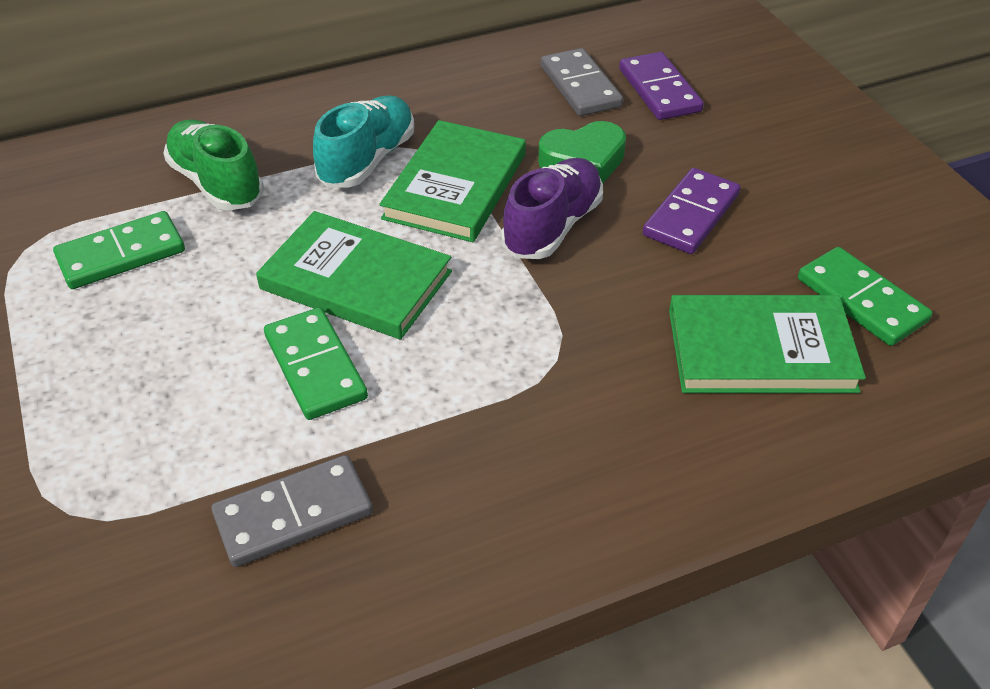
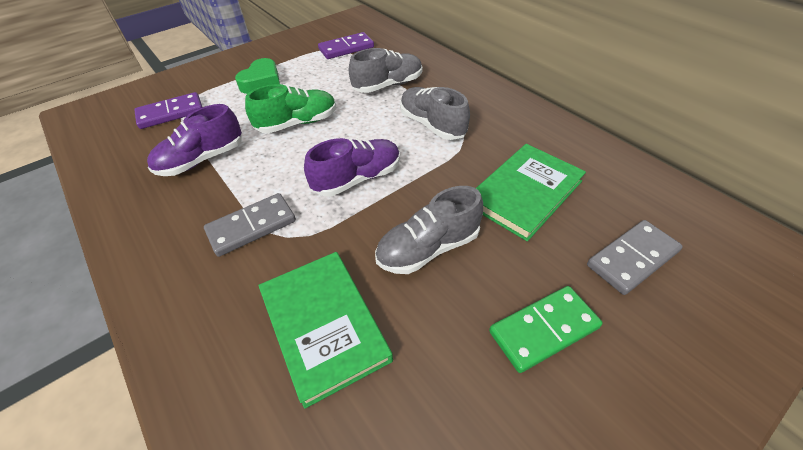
green book: 3 -> 2
green domino: 3 -> 1
grey shoe: 0 -> 3
purple shoe: 1 -> 2
turquoise shoe: 1 -> 0

